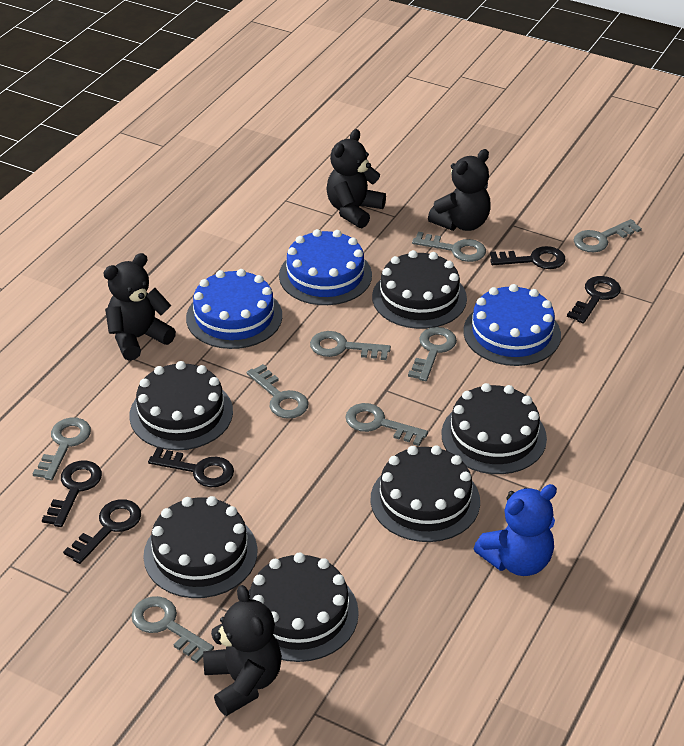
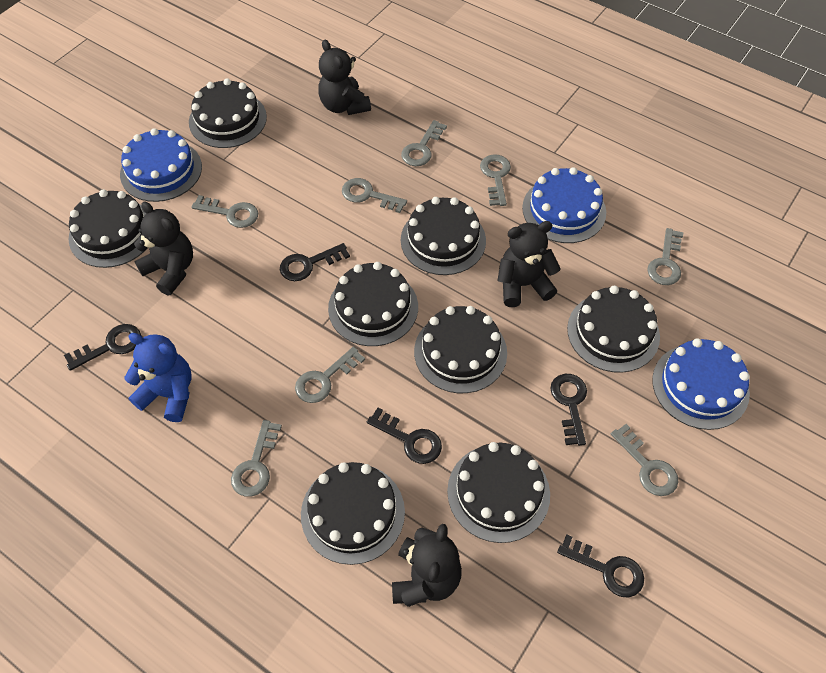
black cake: 6 -> 8

